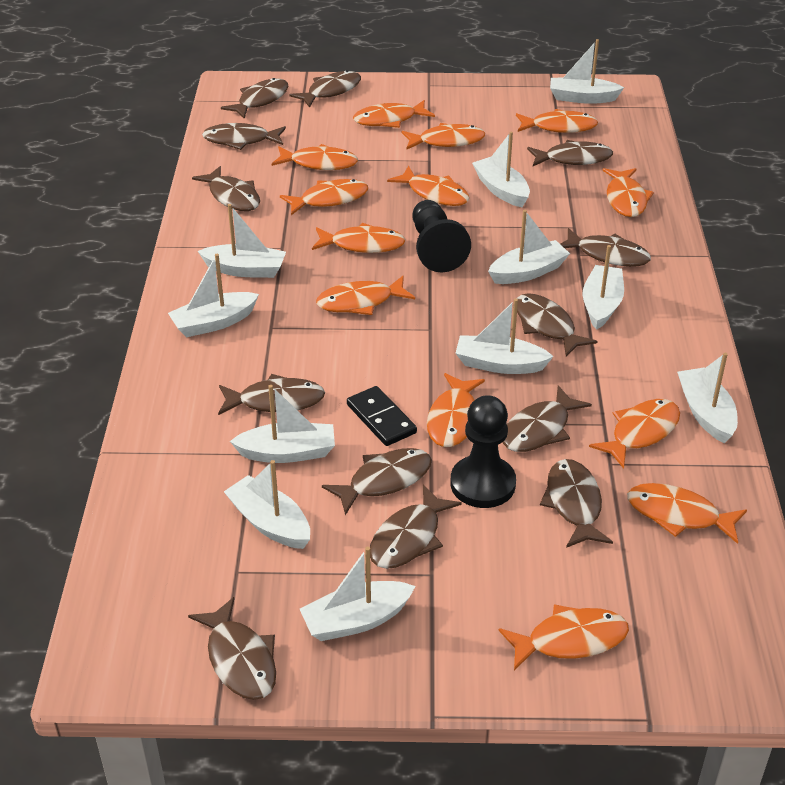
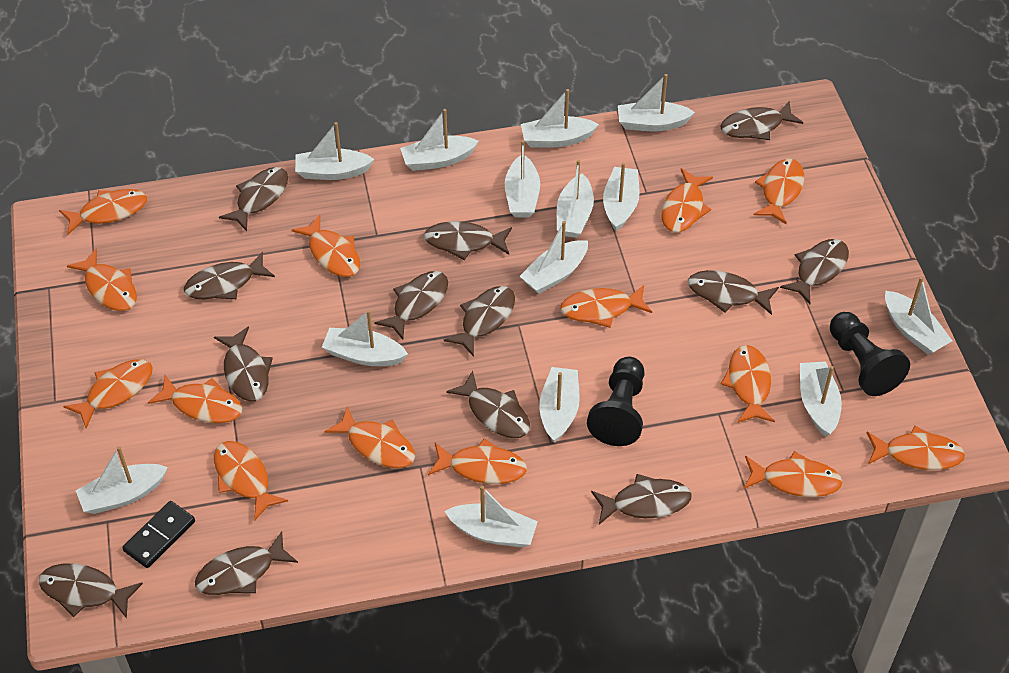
orange fish: 13 -> 14
white boat: 11 -> 14

